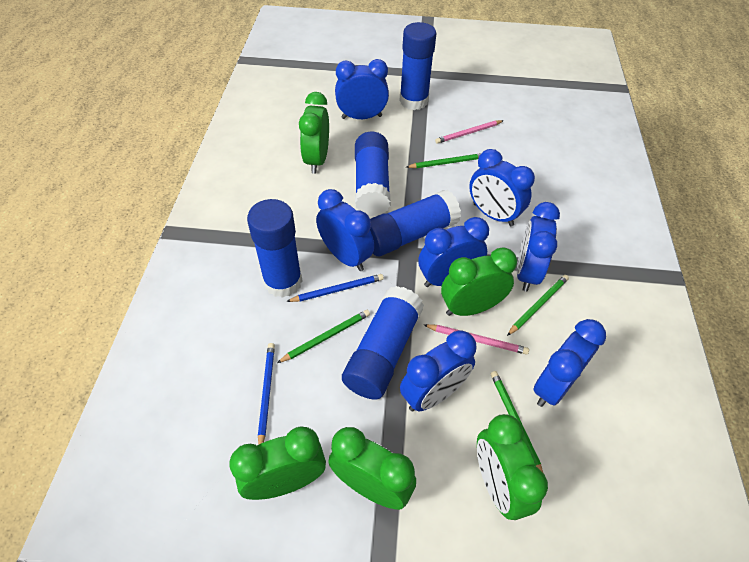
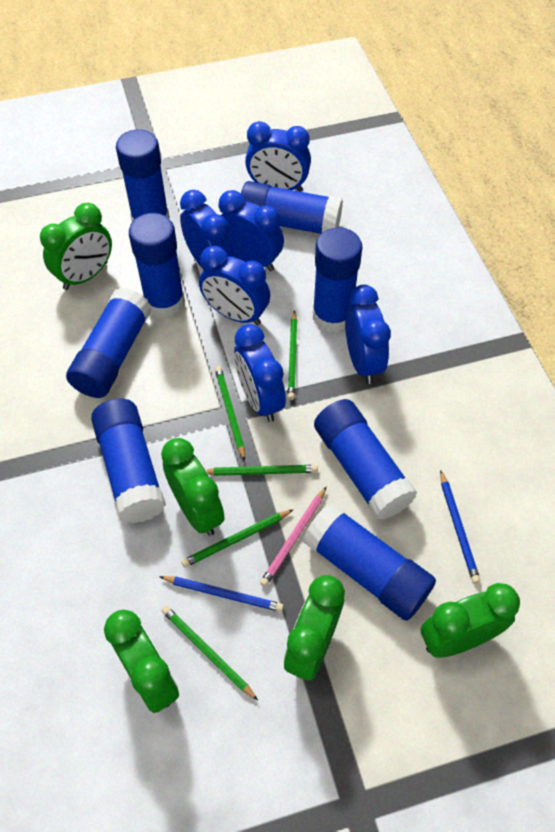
blue clock: 7 -> 6
blue glue stick: 5 -> 8
green pencil: 4 -> 5
pink pencil: 2 -> 1

